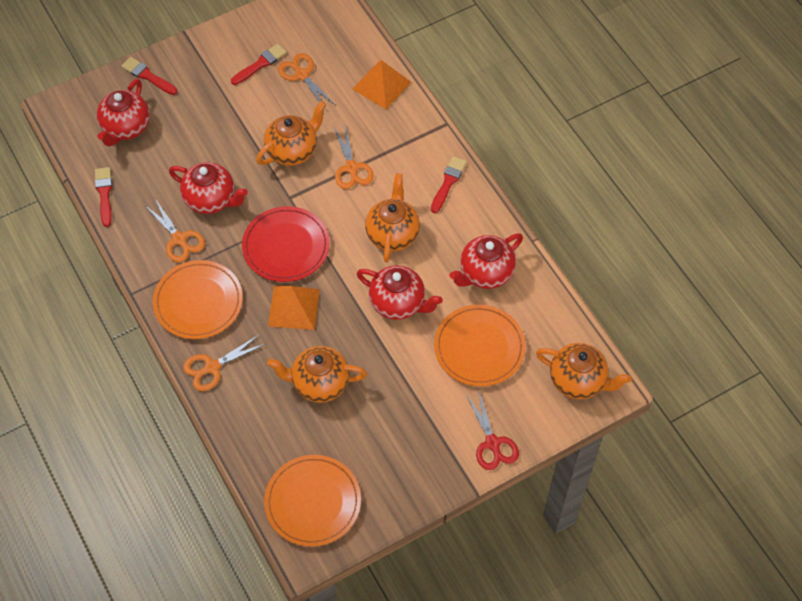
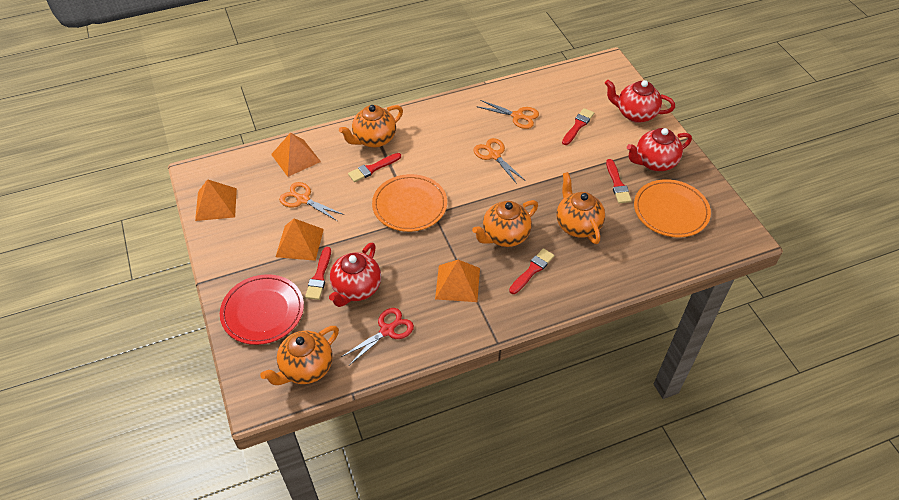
orange plate: 3 -> 2
orange pyramid: 2 -> 4
orange scissors: 4 -> 3
red brush: 4 -> 5
red teapot: 4 -> 3

